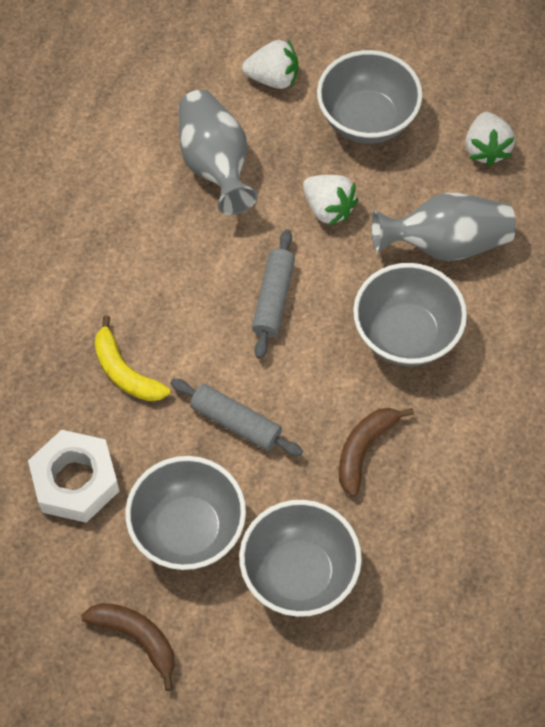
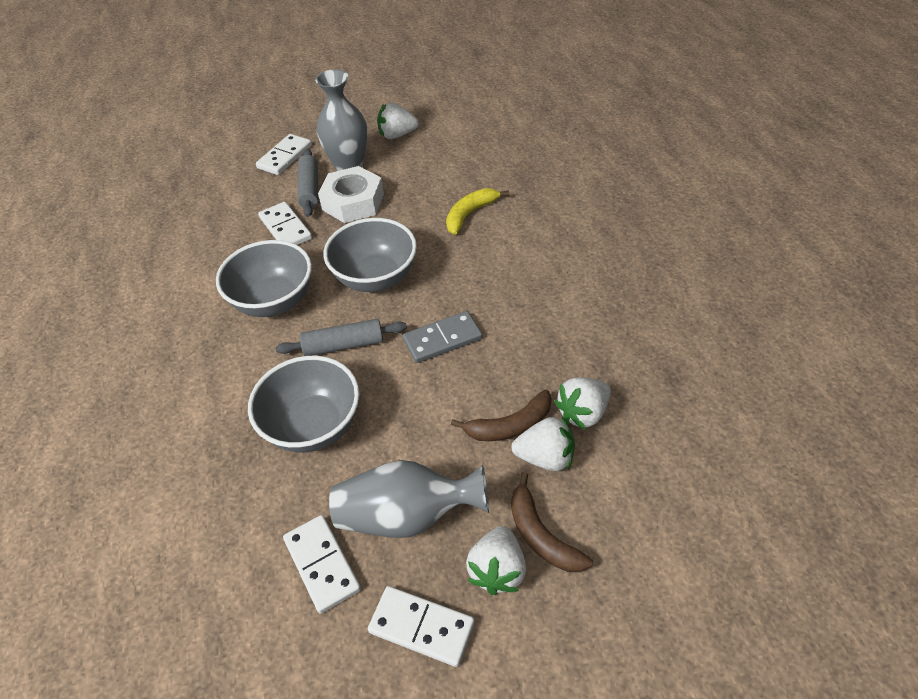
grey bowl: 4 -> 3
grey domino: 0 -> 1
white domino: 0 -> 4
white strawberry: 3 -> 4

